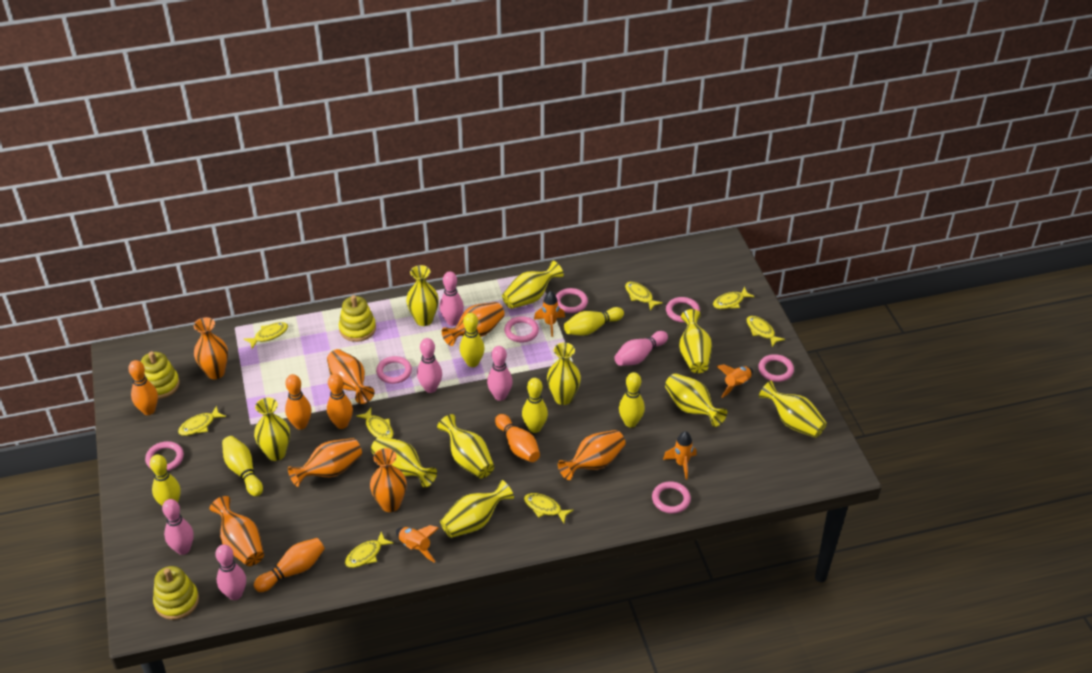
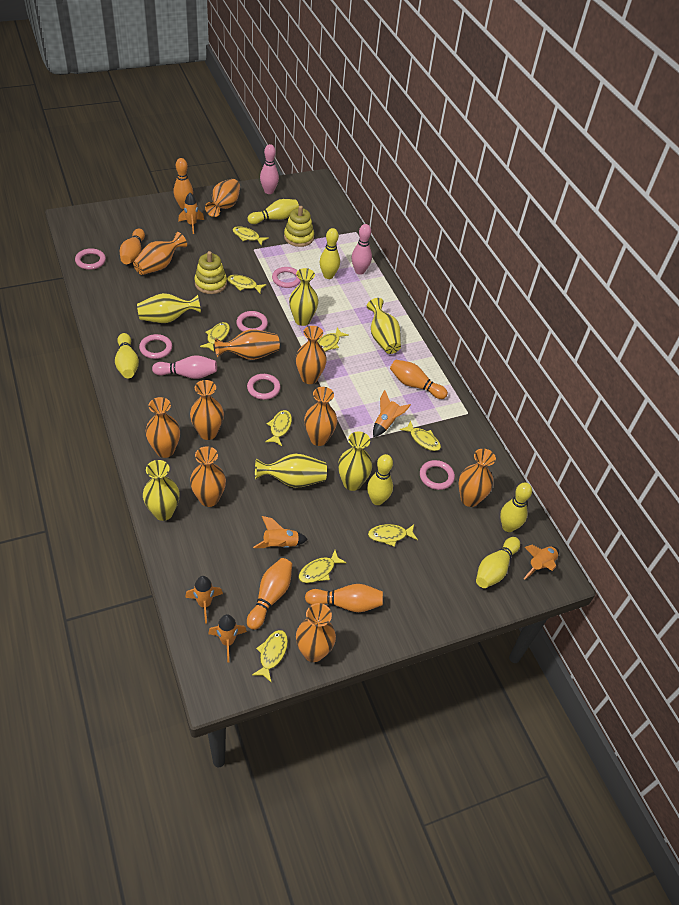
orange rocket: 4 -> 6
orange vase: 7 -> 10
pink bowling pin: 6 -> 3
pink ring: 7 -> 6
yellow fish: 8 -> 9
yellow stacking toy: 3 -> 2
yellow vase: 10 -> 6

